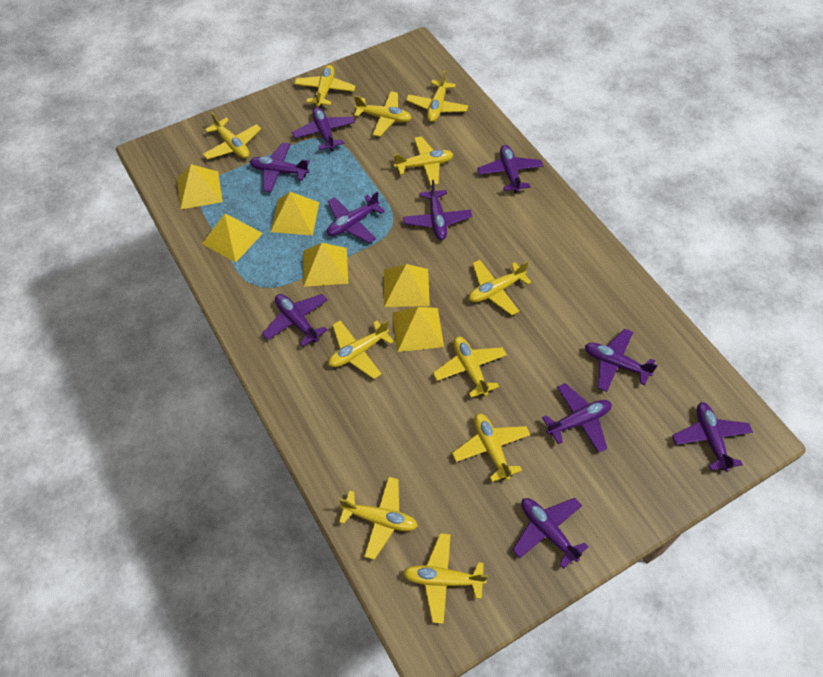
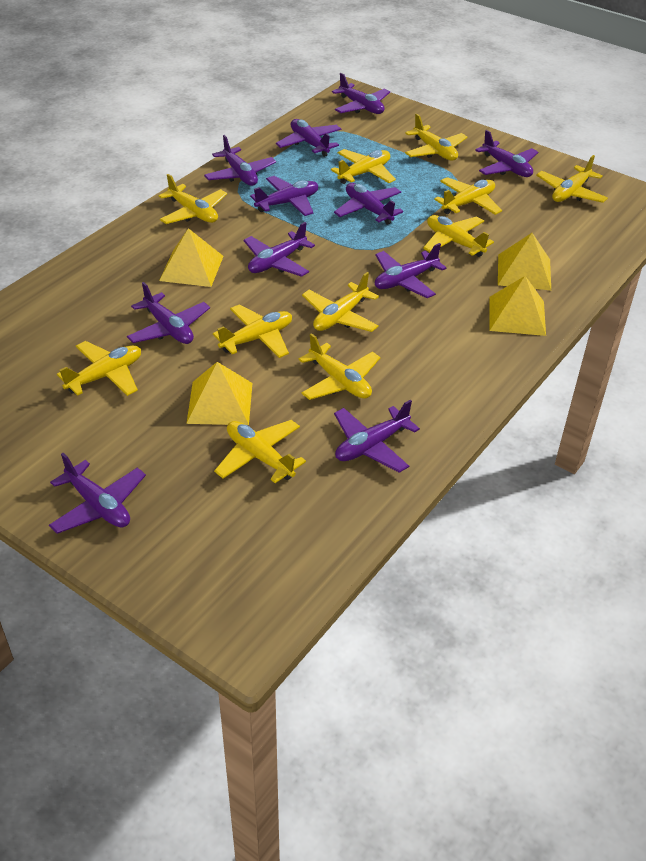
purple plane: 10 -> 11
yellow pyramid: 6 -> 4

